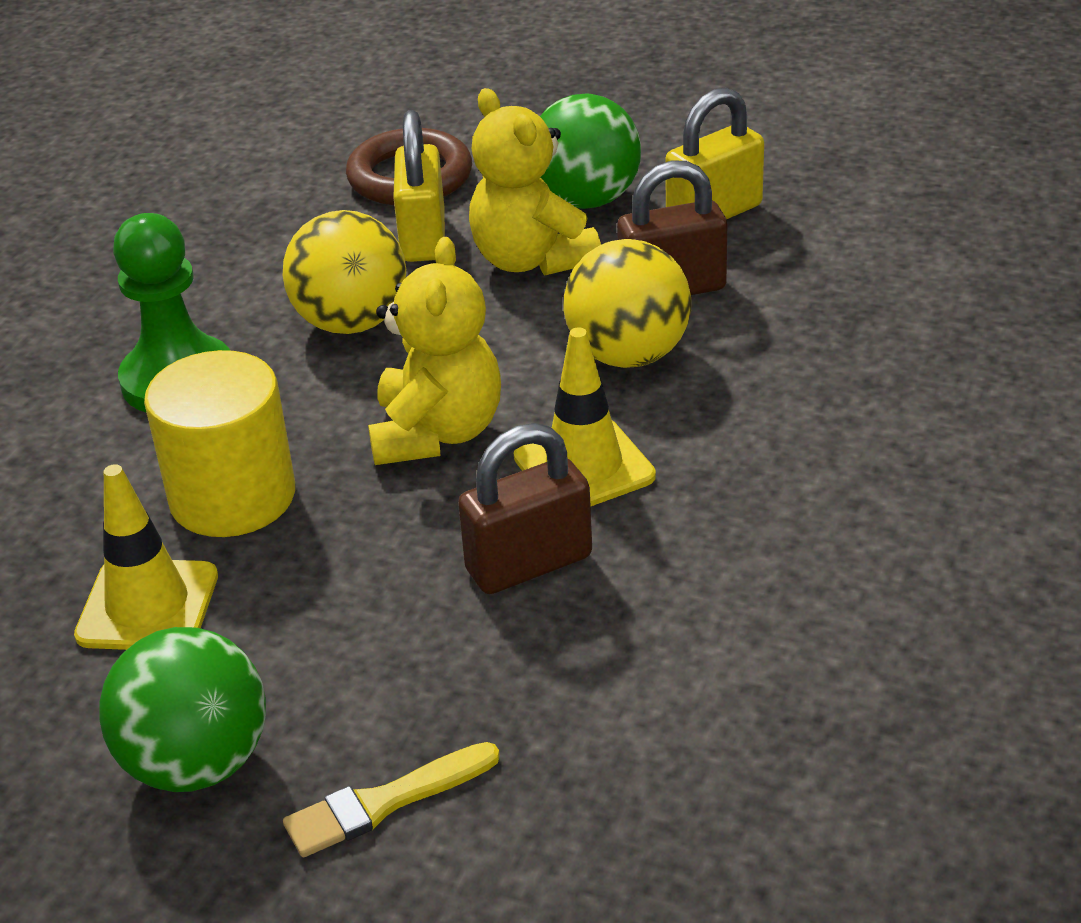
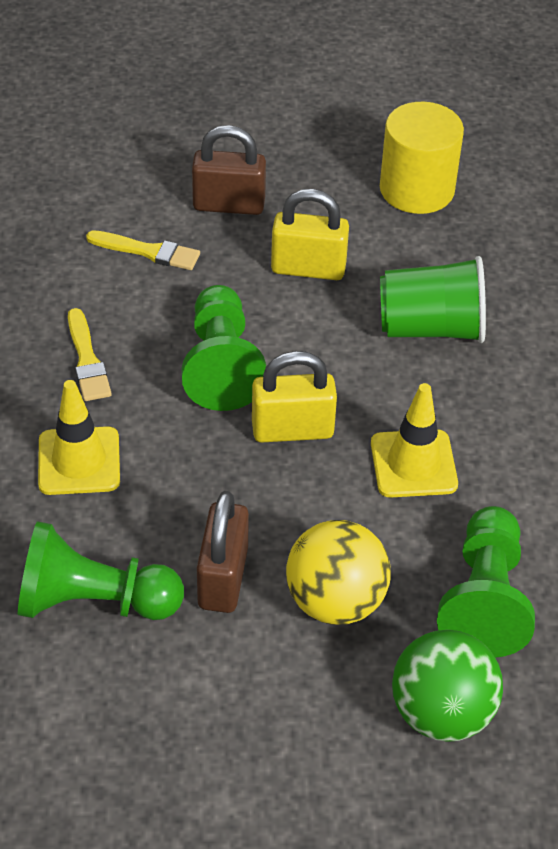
brown ring: 1 -> 0
green ball: 2 -> 1
green cup: 0 -> 1
green pawn: 1 -> 3
yellow ball: 2 -> 1
yellow brush: 1 -> 2
yellow teddy bear: 2 -> 0

